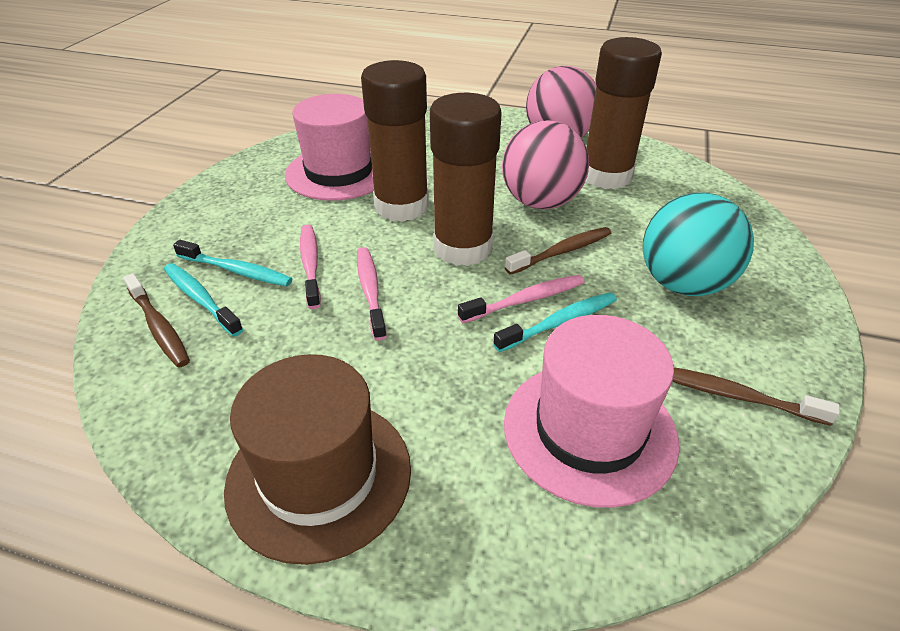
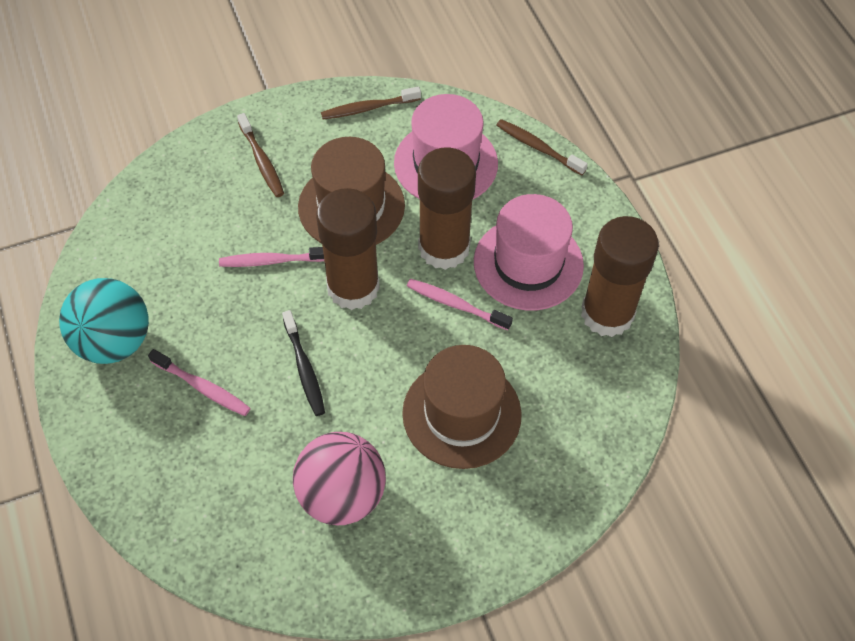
black toothbrush: 0 -> 1
brown hat: 1 -> 2
pink ball: 2 -> 1
turquoise toothbrush: 3 -> 0

